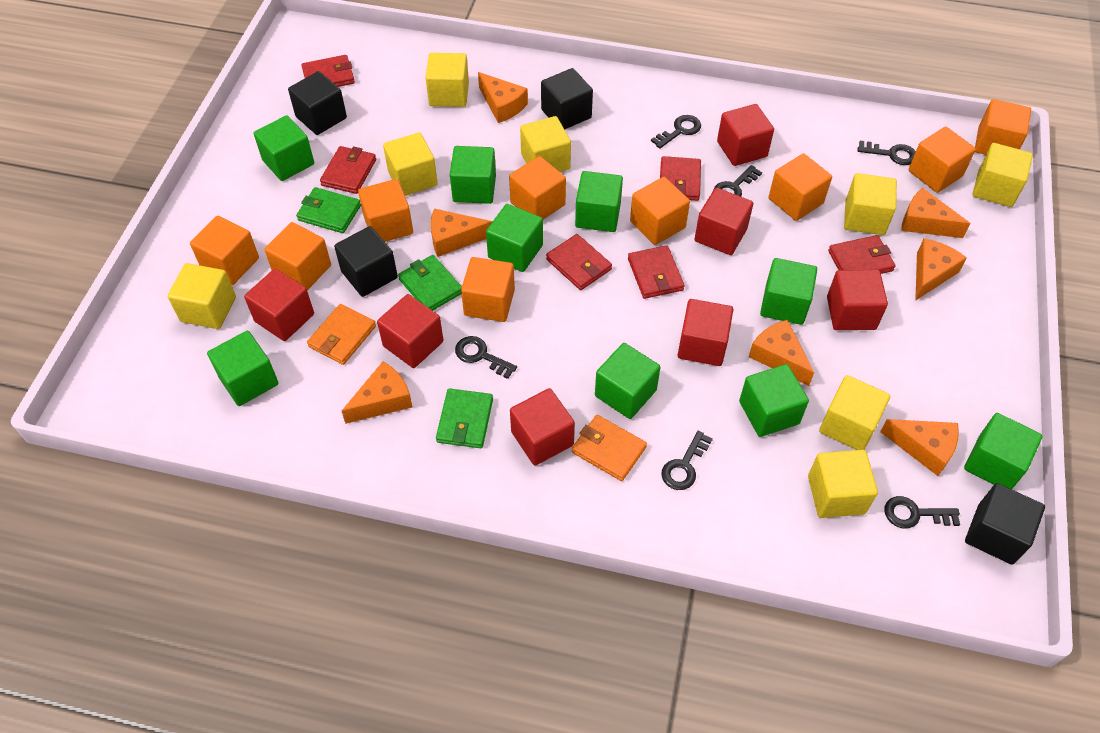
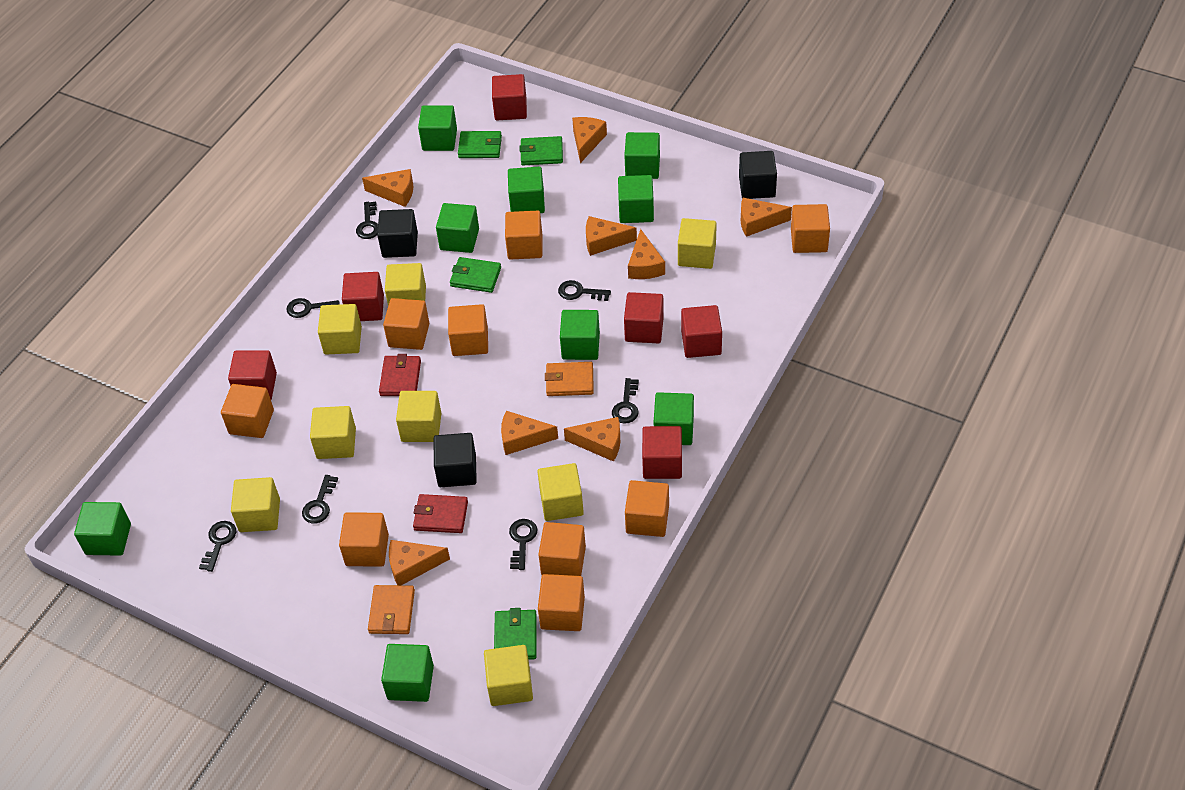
black cube: 4 -> 3
black key: 6 -> 7
green wallet: 3 -> 4
orange cheese: 7 -> 8
red cube: 7 -> 6
red wallet: 6 -> 2

